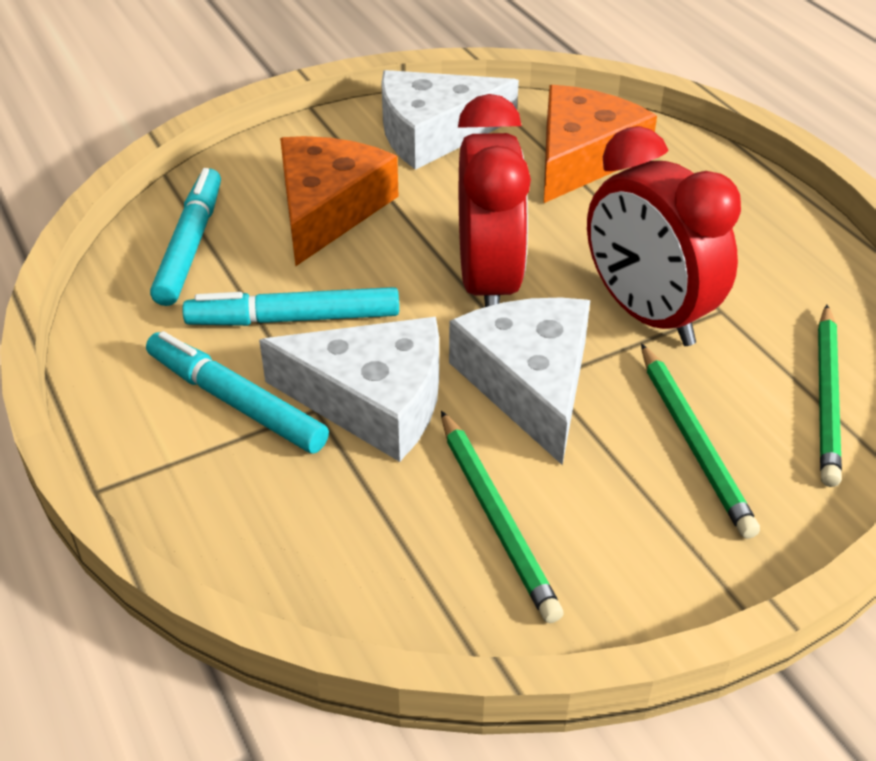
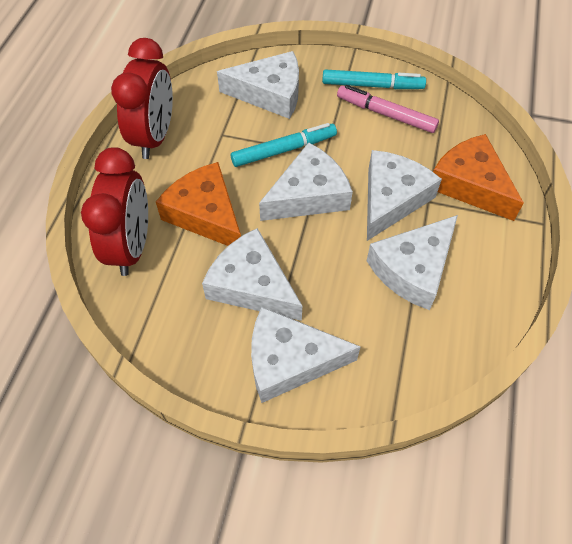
green pencil: 3 -> 0
pink marker: 0 -> 1
turquoise marker: 3 -> 2
white cheese: 3 -> 6

